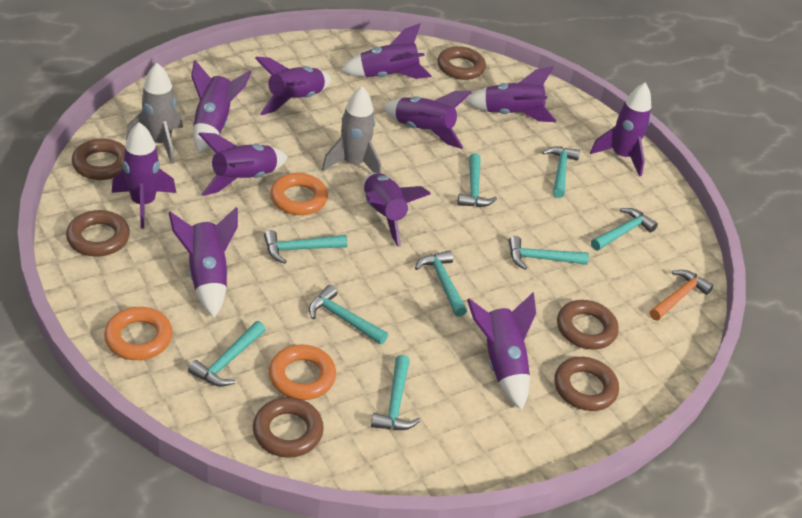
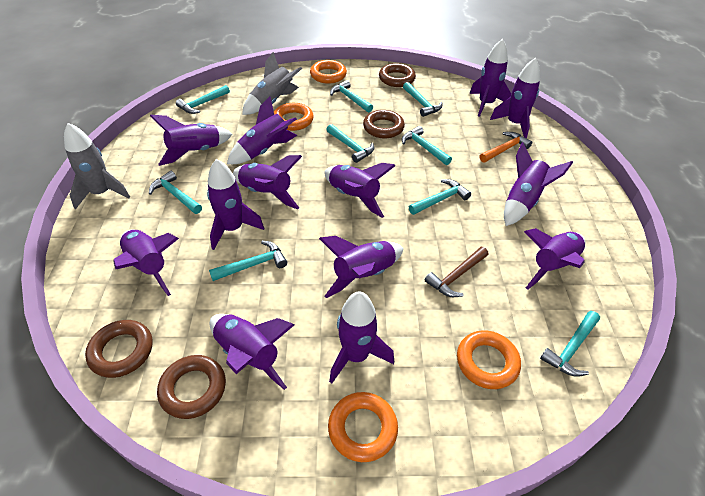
brown hammer: 0 -> 1
brown ring: 6 -> 4
orange ring: 3 -> 4
purple rocket: 11 -> 13

